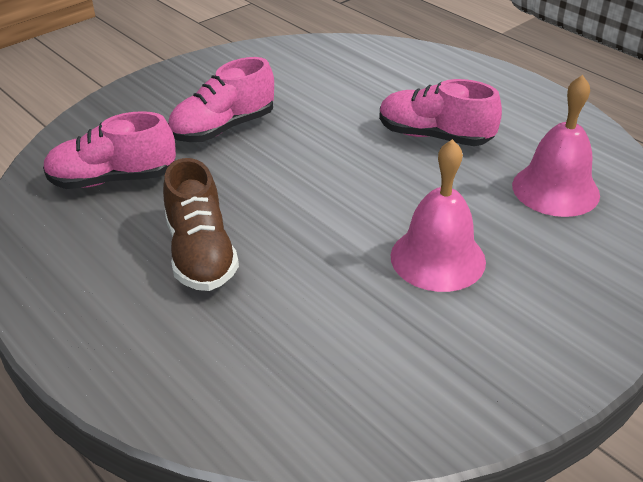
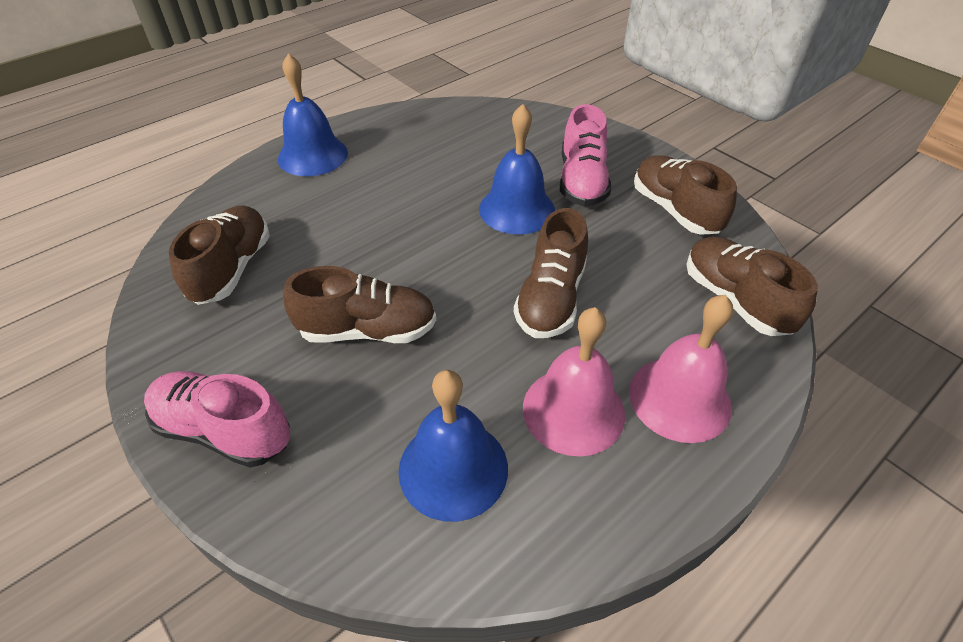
blue bell: 0 -> 3
brown shoe: 1 -> 5
pink shoe: 3 -> 2

